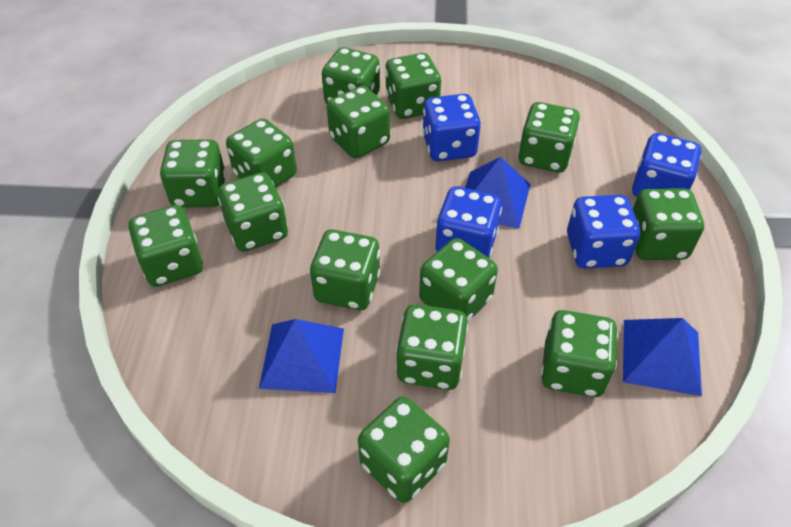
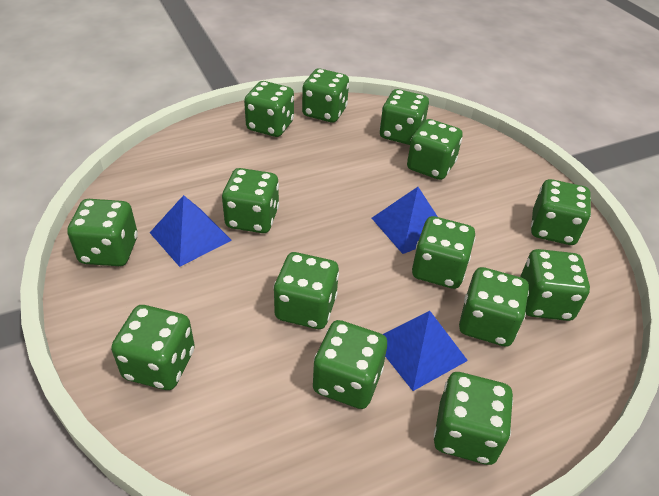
blue dice: 4 -> 0

